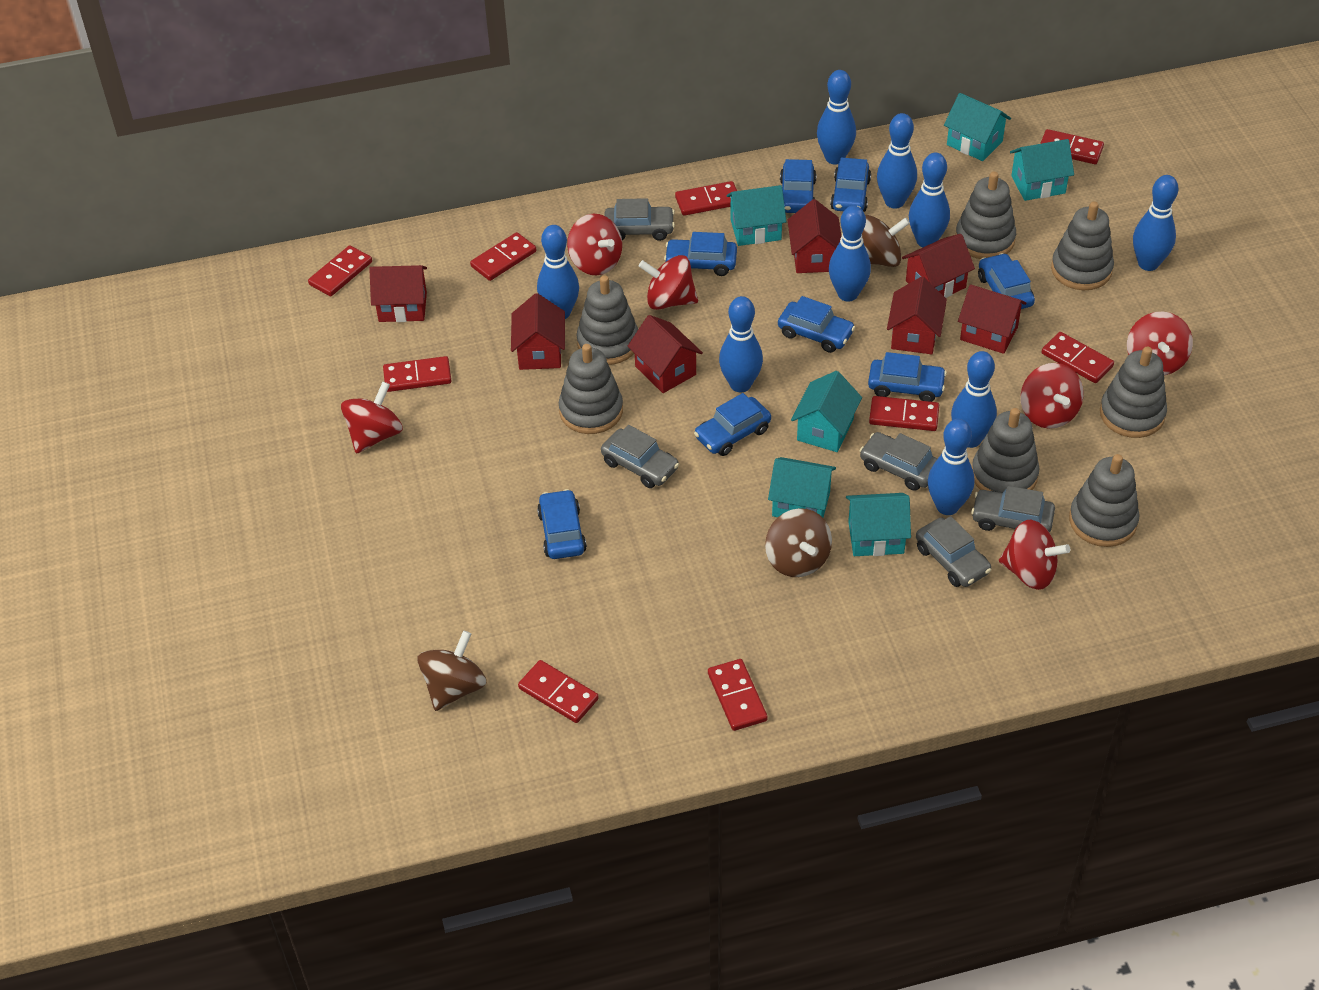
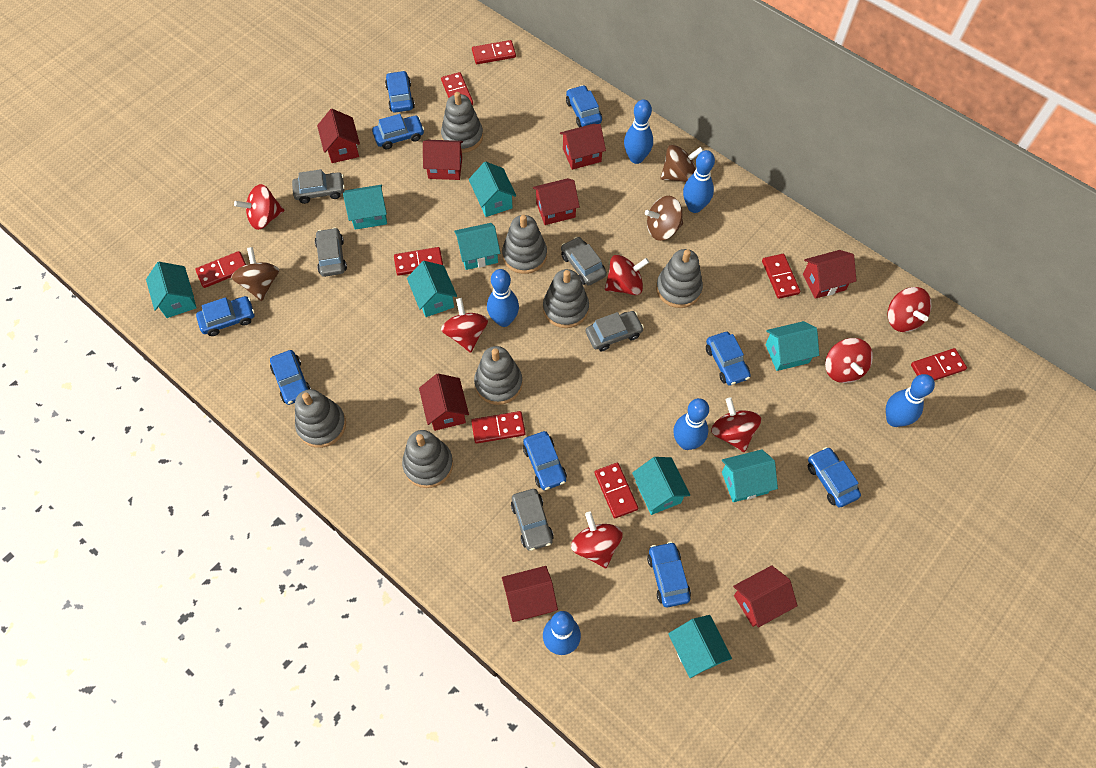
blue bowling pin: 9 -> 6
blue car: 8 -> 9
red domino: 9 -> 8
red house: 7 -> 8
red spinning top: 6 -> 7
turquoise house: 6 -> 9

